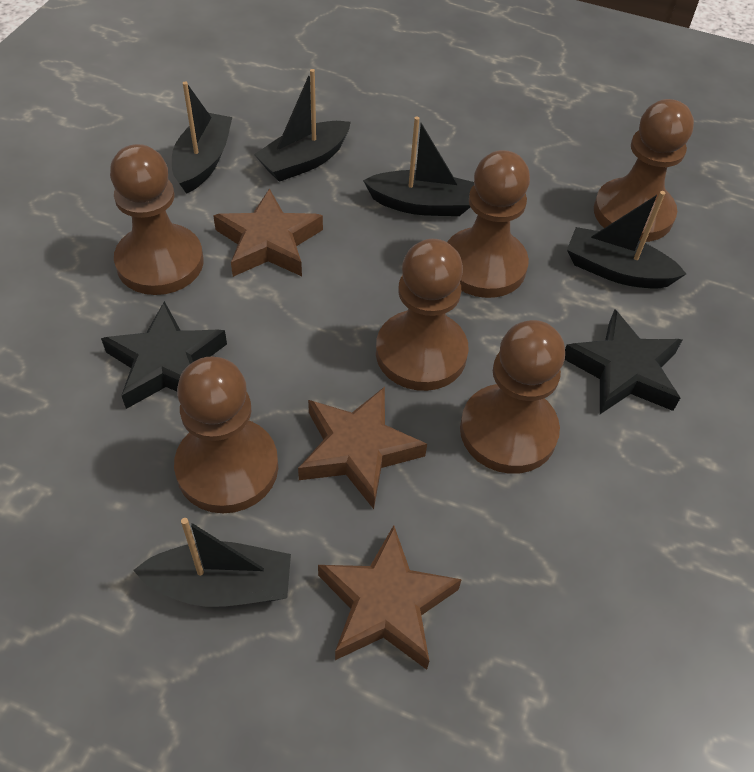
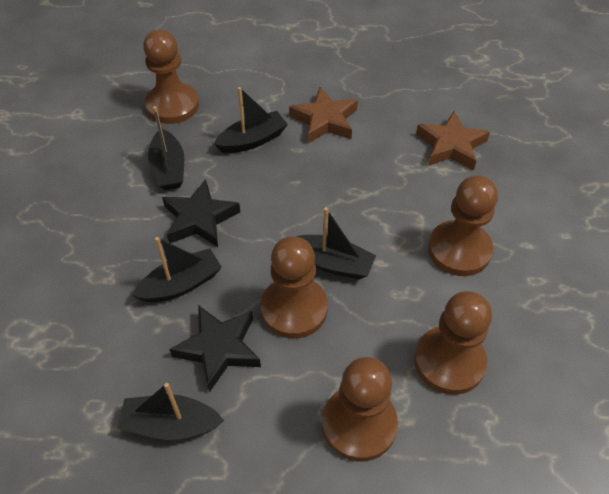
brown pawn: 6 -> 5
brown star: 3 -> 2

